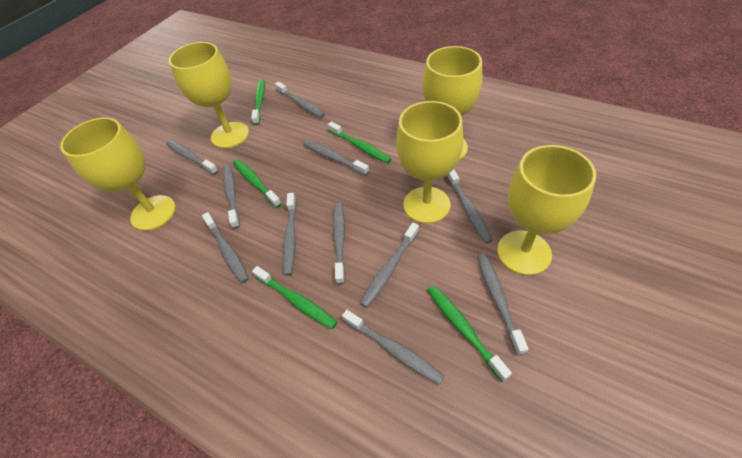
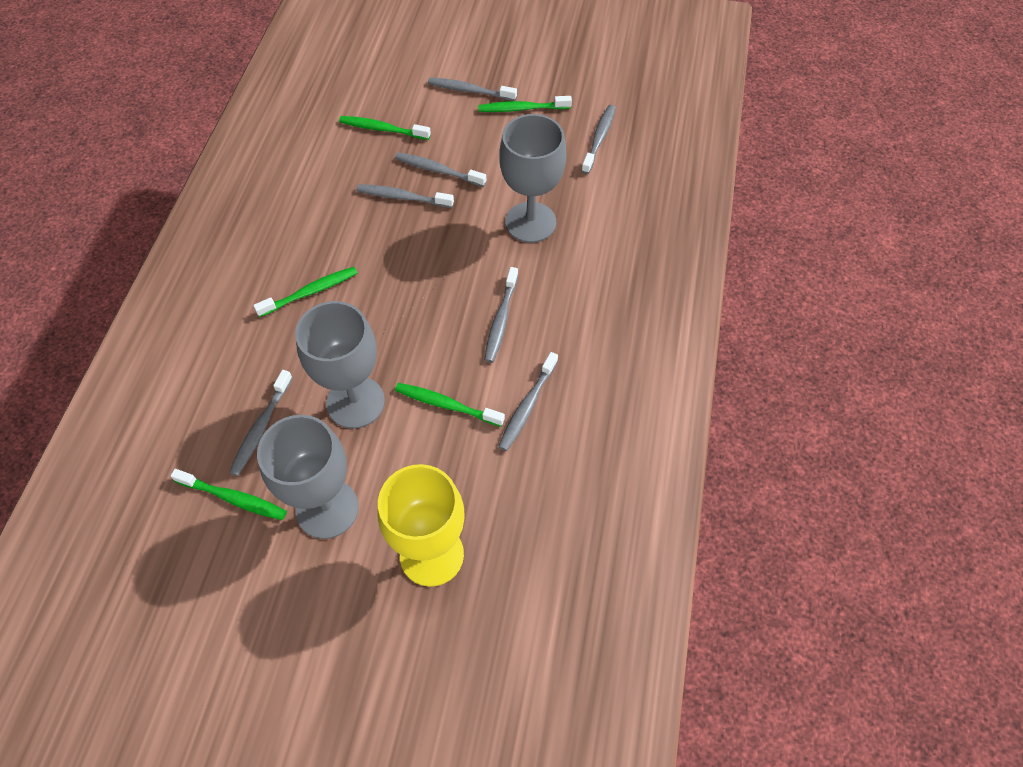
grey goblet: 0 -> 3
grey toothbrush: 11 -> 7
yellow goblet: 5 -> 1

